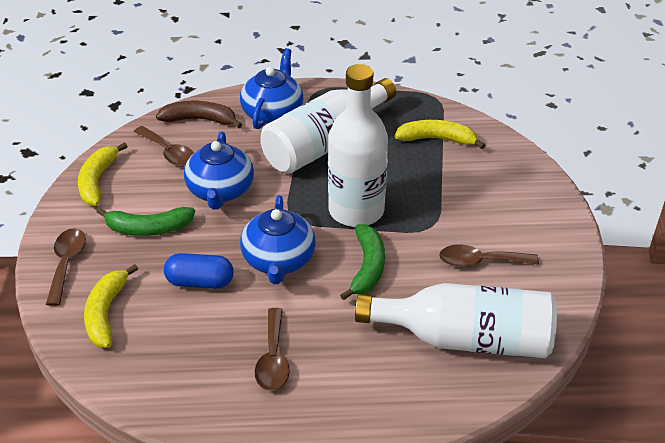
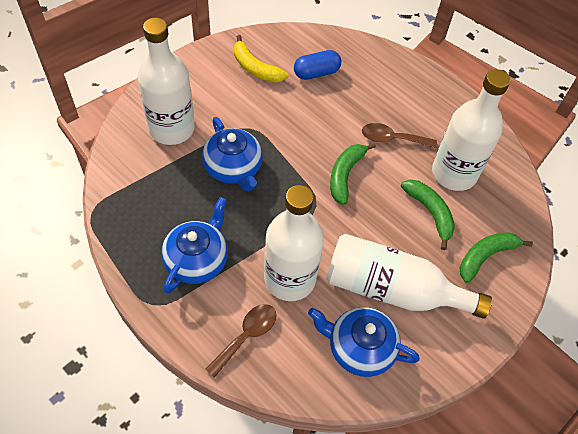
brown banana: 1 -> 0
brown spoon: 4 -> 2
green banana: 2 -> 3
white bottle: 3 -> 4
yellow banana: 3 -> 1

